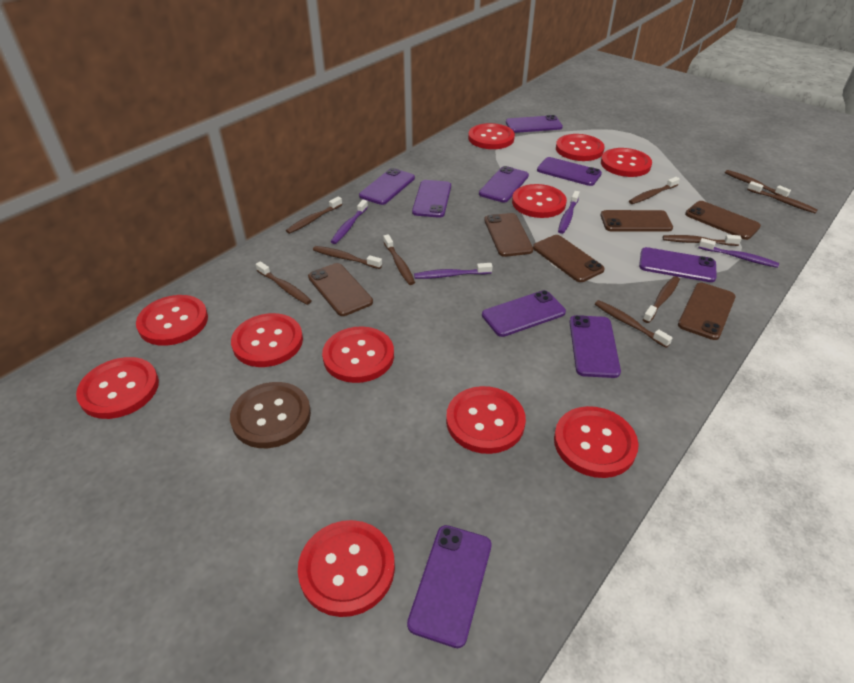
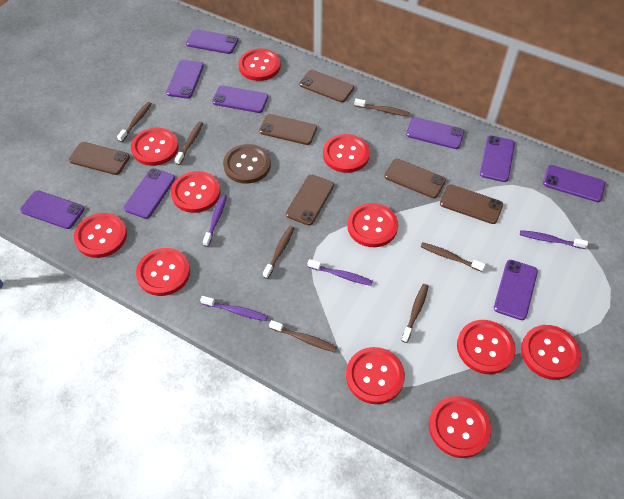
brown toothbrush: 10 -> 7

